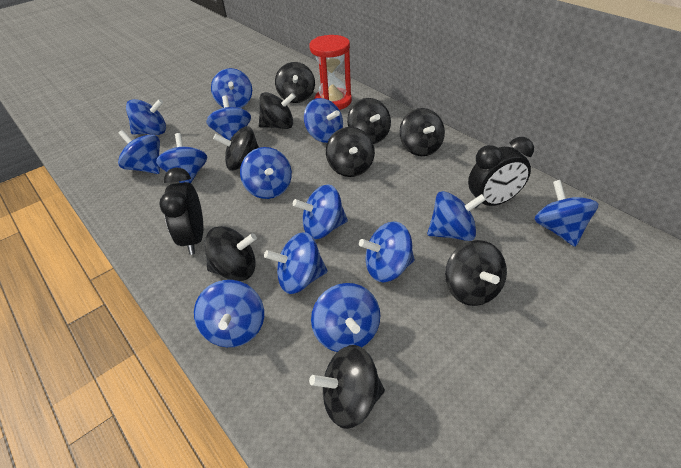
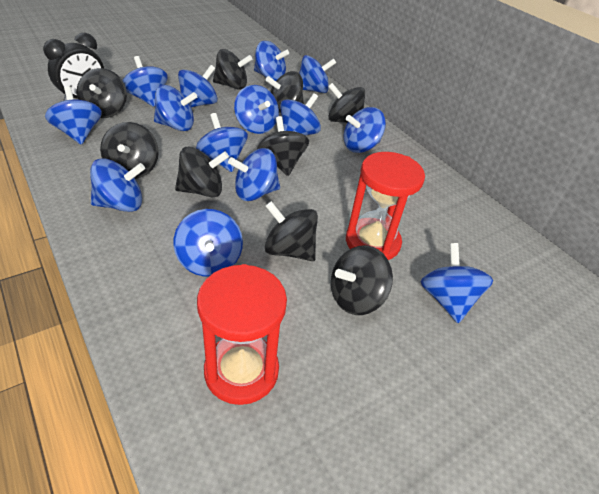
black clock: 2 -> 1
red hourglass: 1 -> 2

